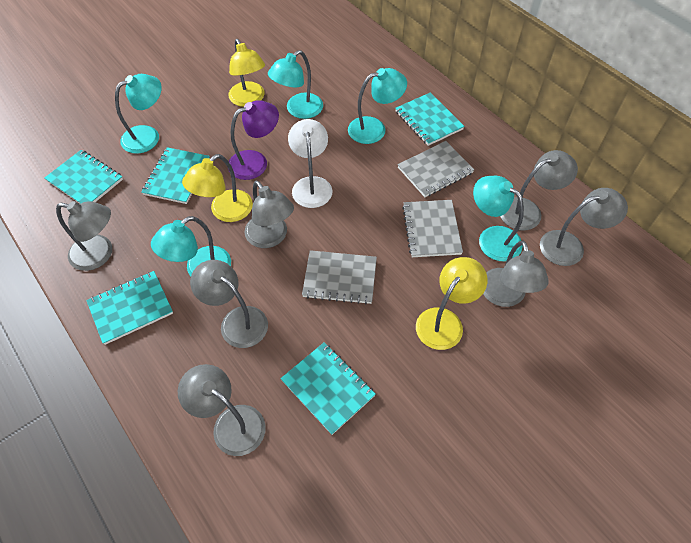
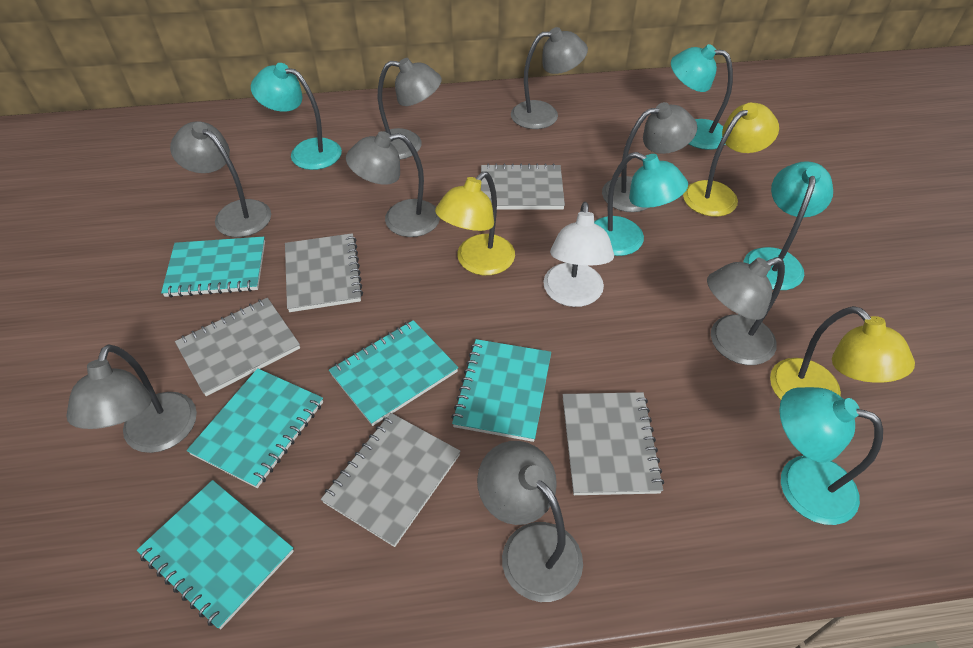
grey lamp: 7 -> 8
grey notebook: 3 -> 5
purple lamp: 1 -> 0

